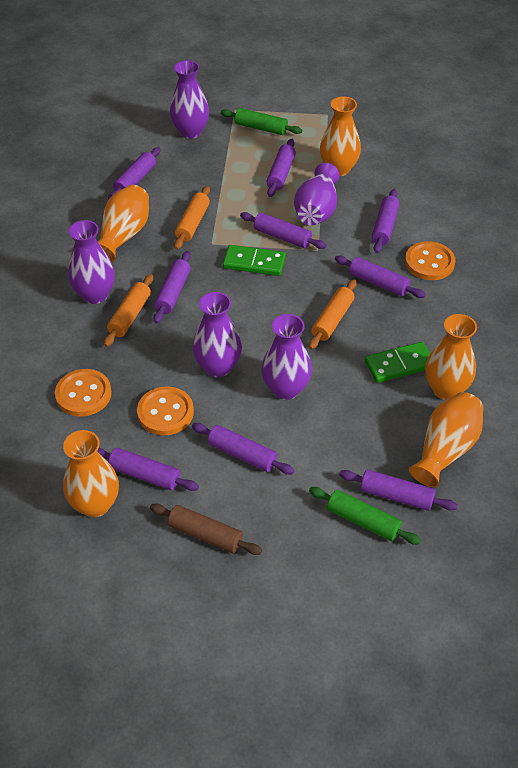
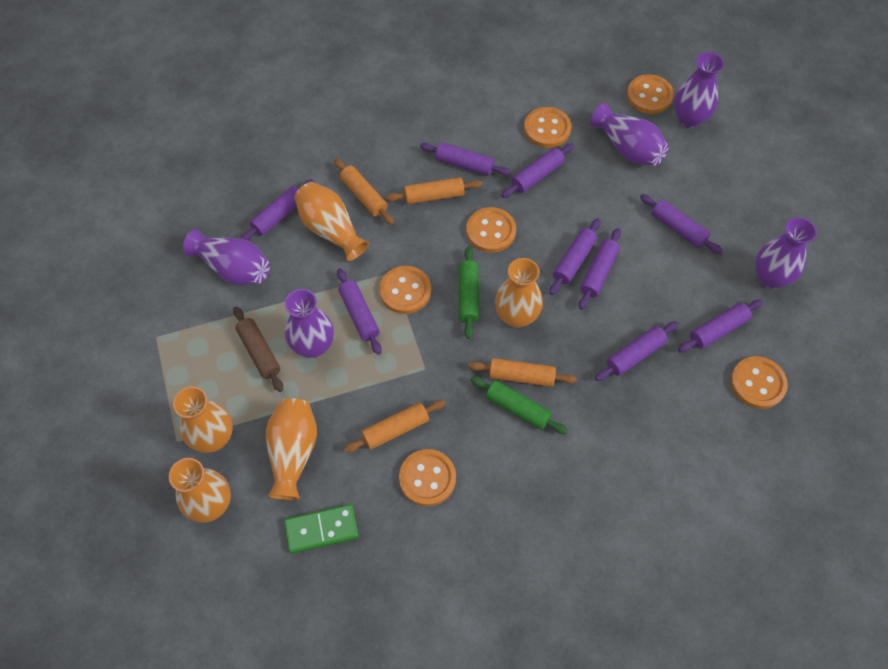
green domino: 2 -> 1
orange button: 3 -> 6
orange rolling pin: 3 -> 4

